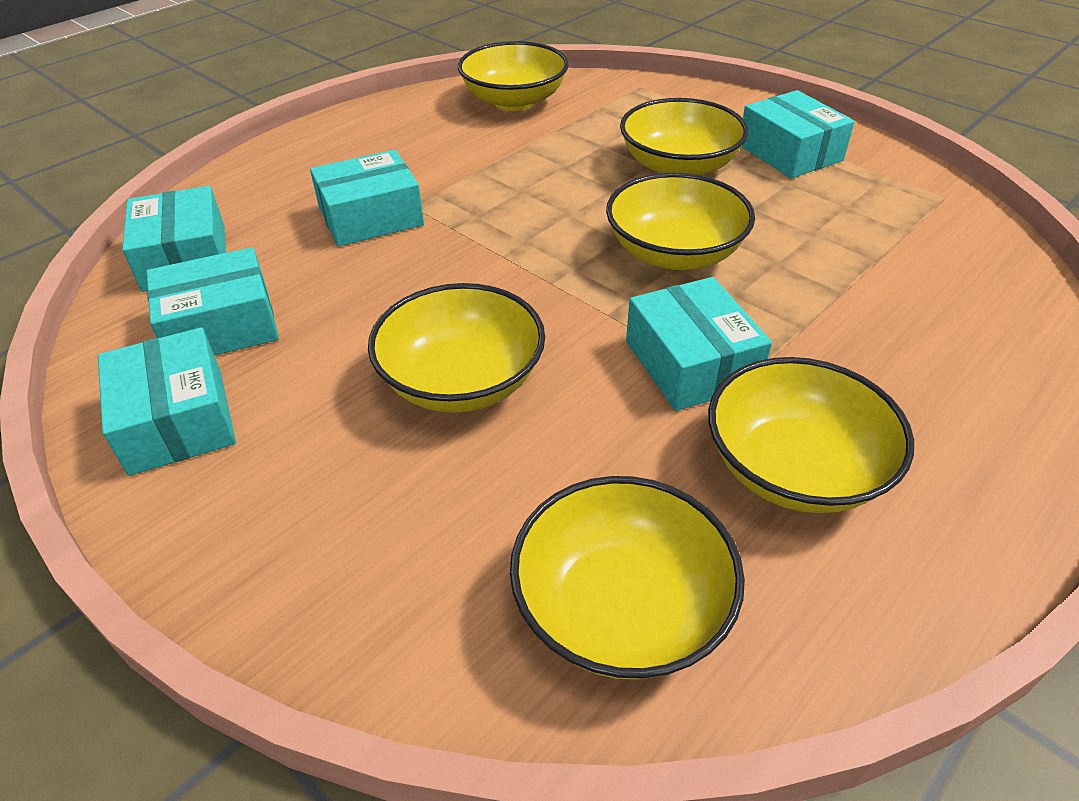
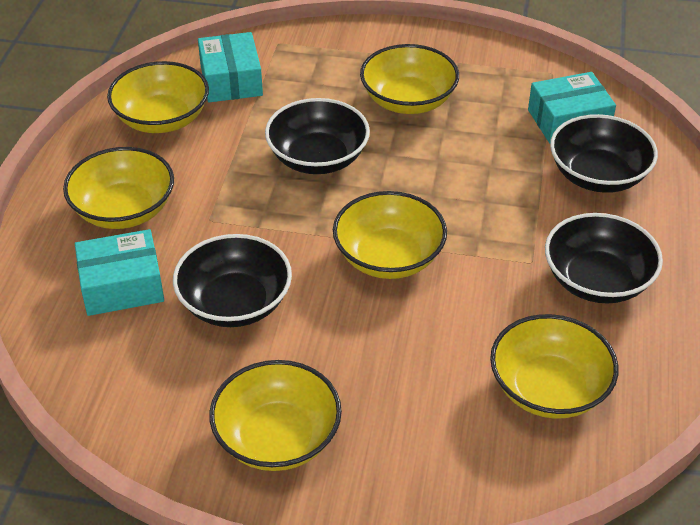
black bowl: 0 -> 4
turquoise box: 6 -> 3

